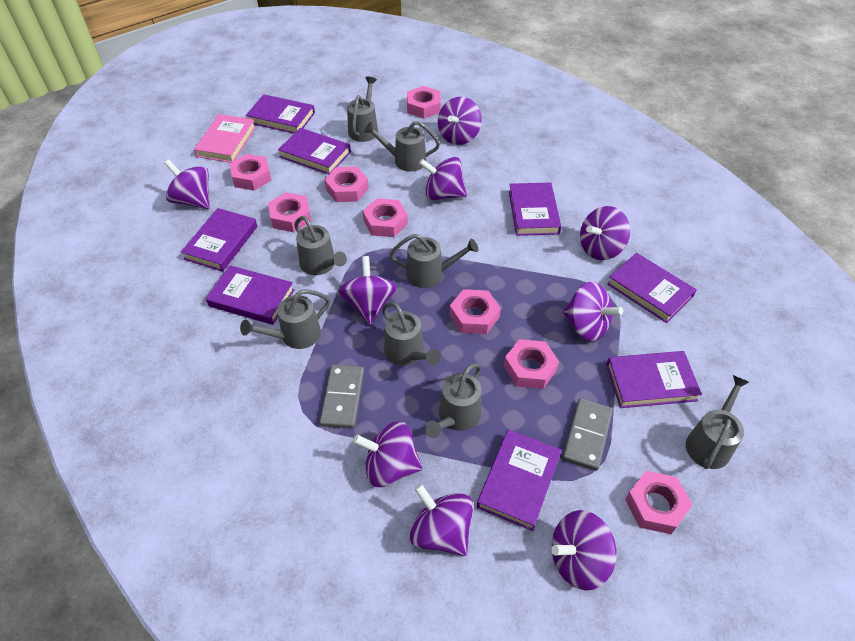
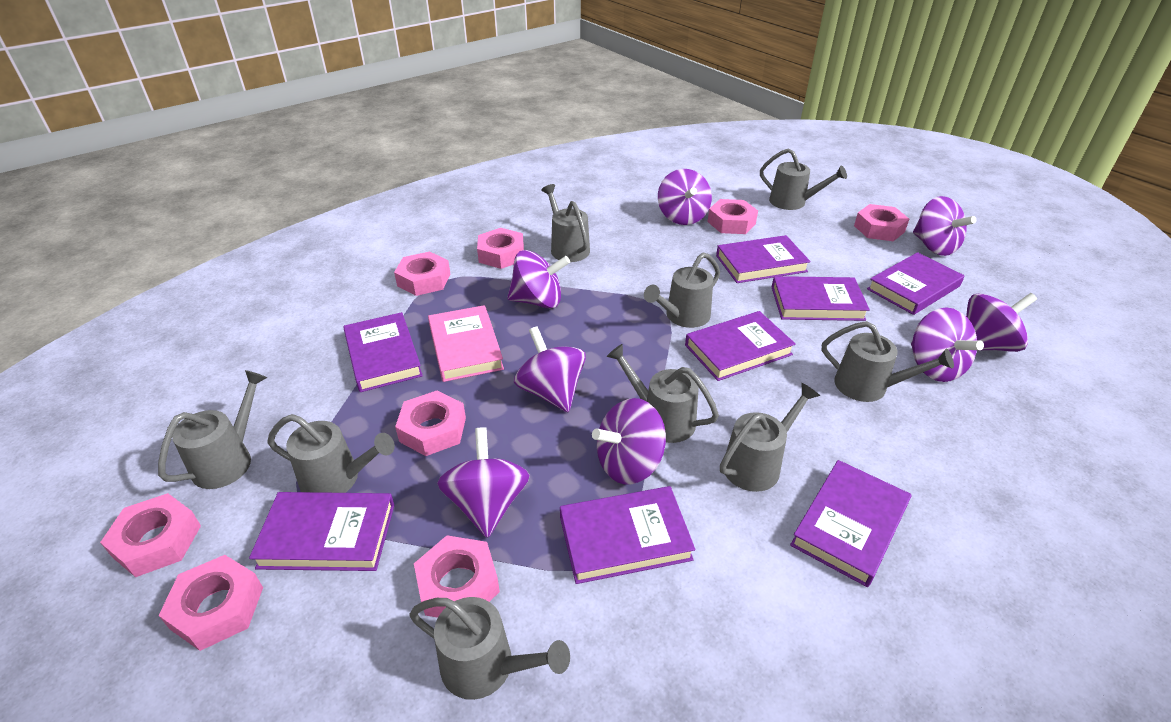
grey domino: 2 -> 0
grey watering can: 8 -> 9
purple spinning top: 9 -> 8

